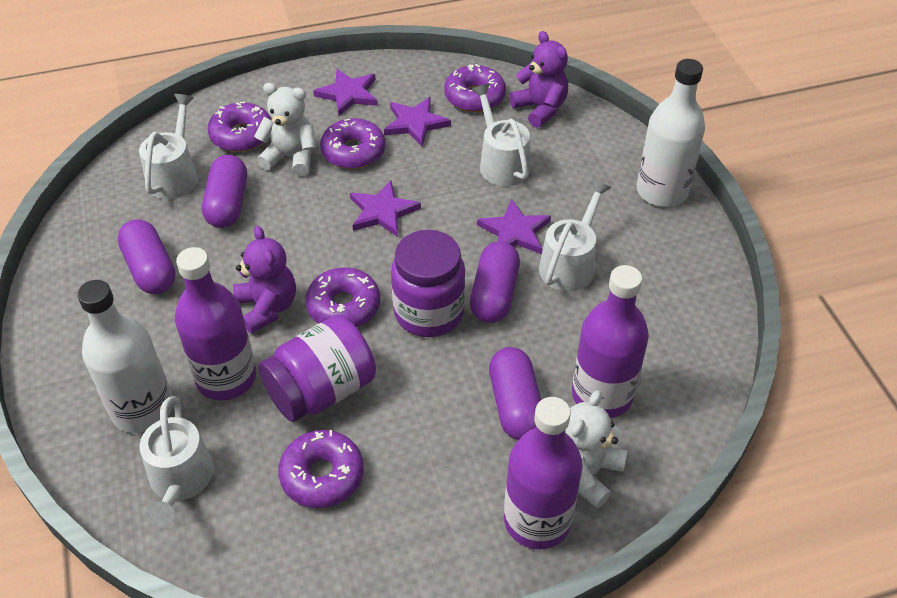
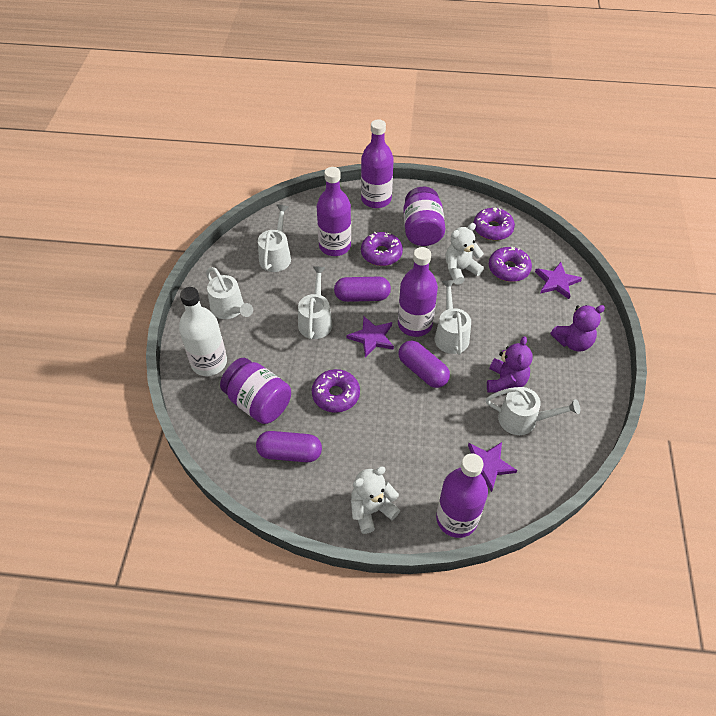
purple bottle: 3 -> 4
purple capsule: 4 -> 3
purple donut: 5 -> 4
purple star: 4 -> 3
white bottle: 2 -> 1
white watering can: 4 -> 5

